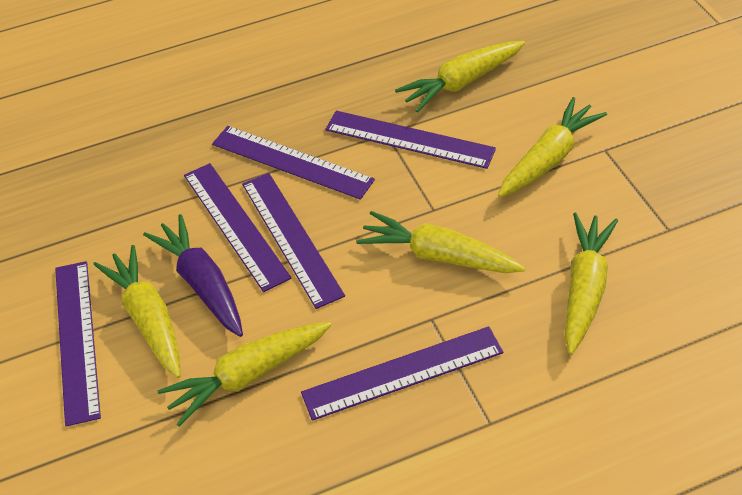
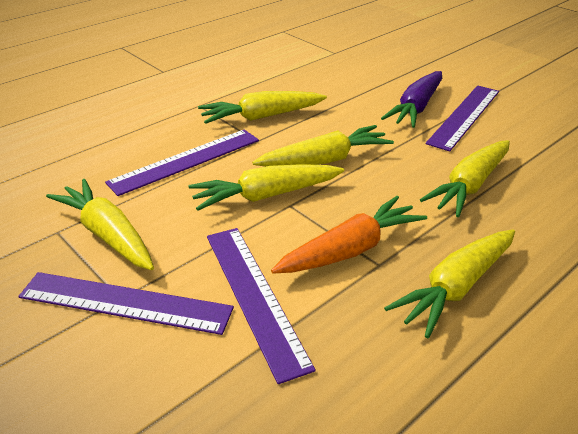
orange carrot: 0 -> 1
purple ruler: 6 -> 4

